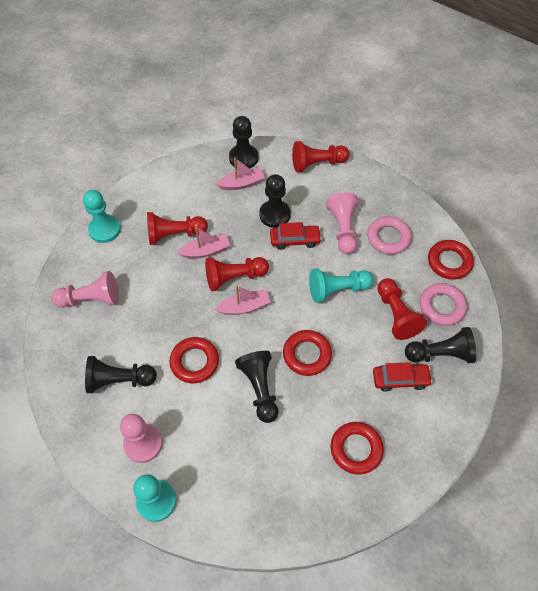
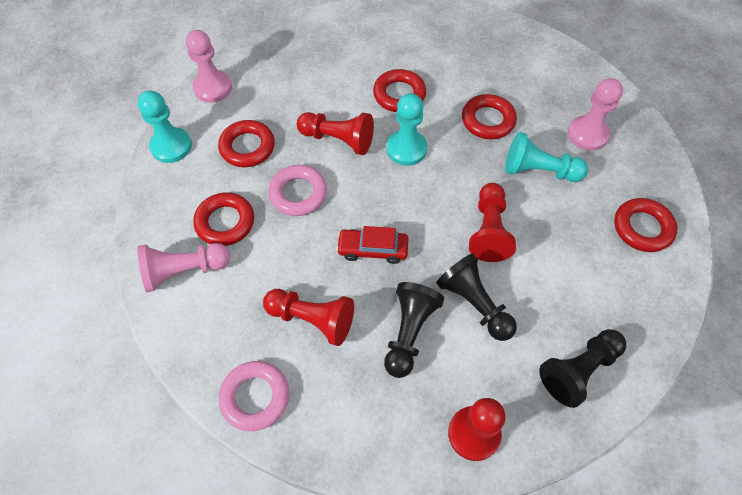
black pawn: 5 -> 3
pink boat: 3 -> 0
red car: 2 -> 1
red ring: 4 -> 5

